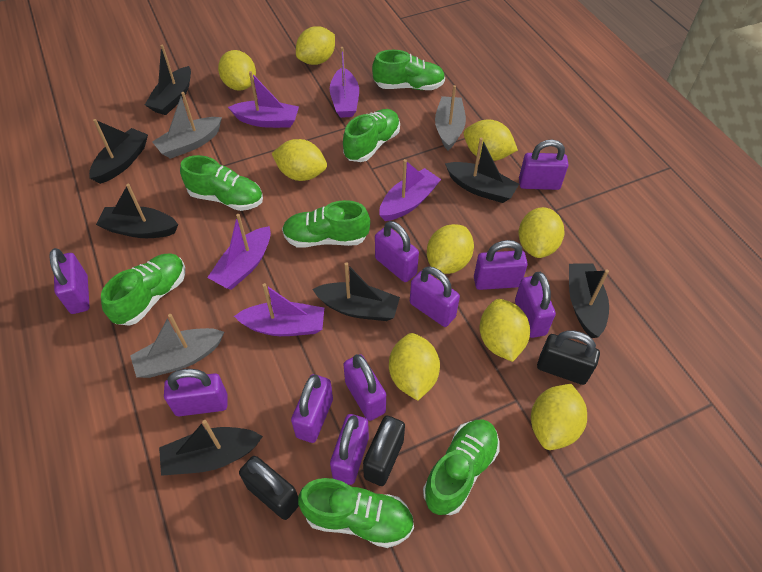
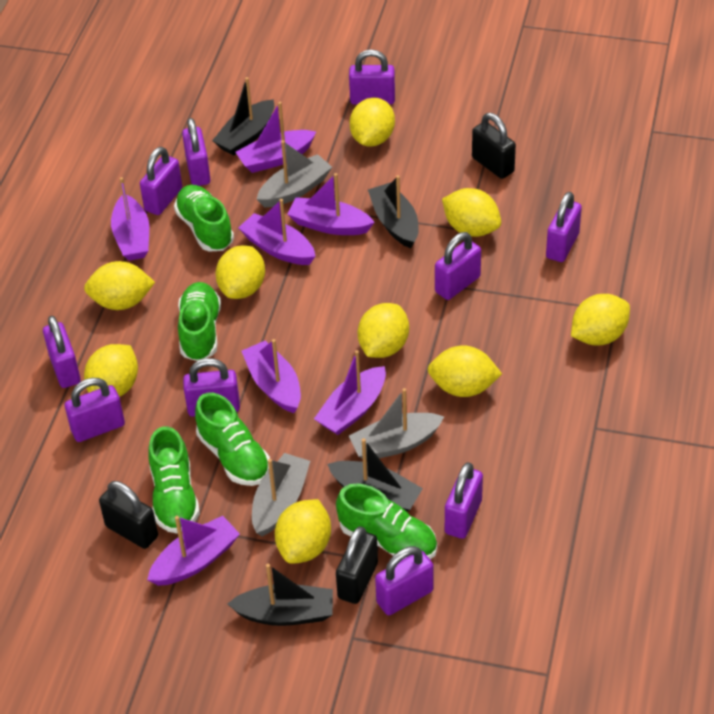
black boat: 7 -> 4
green shoe: 7 -> 5
purple boat: 5 -> 7

